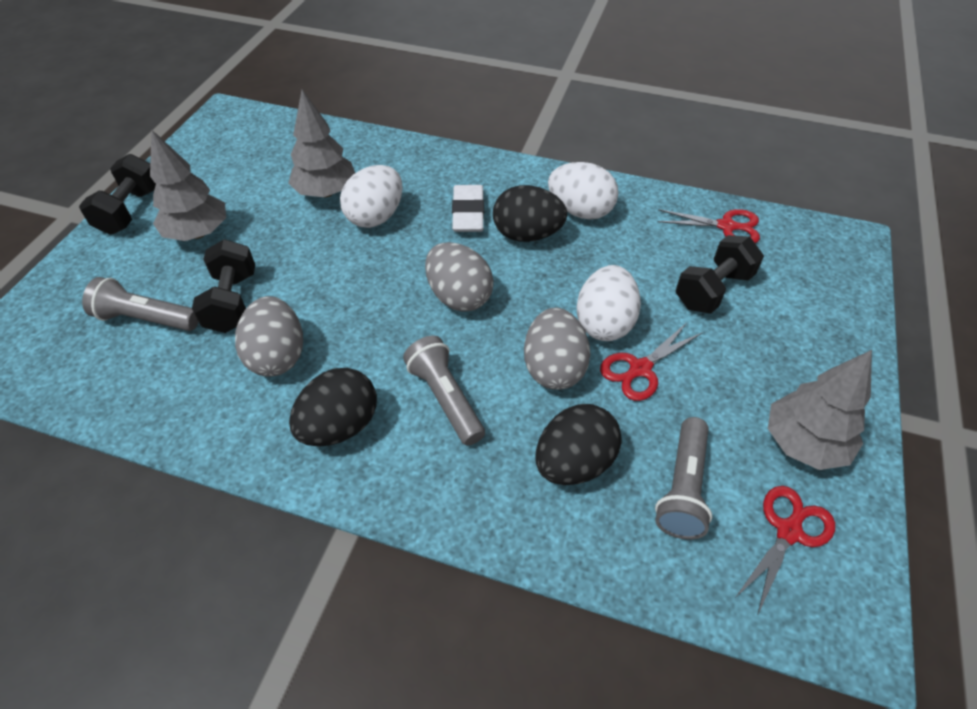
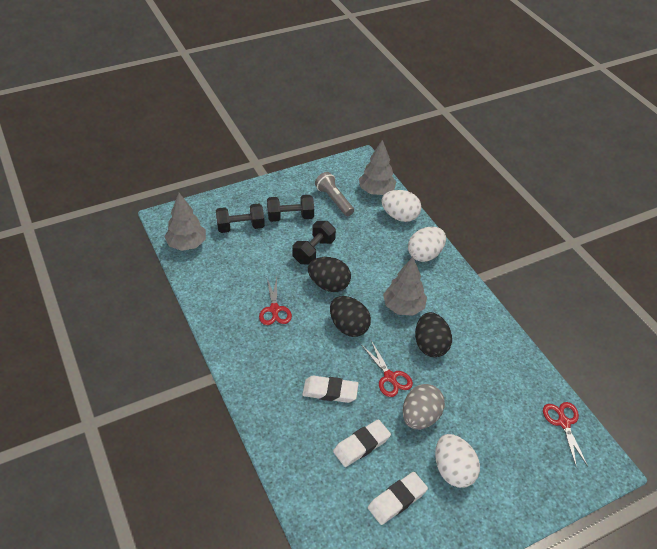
grey egg: 3 -> 1
grey flashlight: 3 -> 1
white eraser: 1 -> 3

